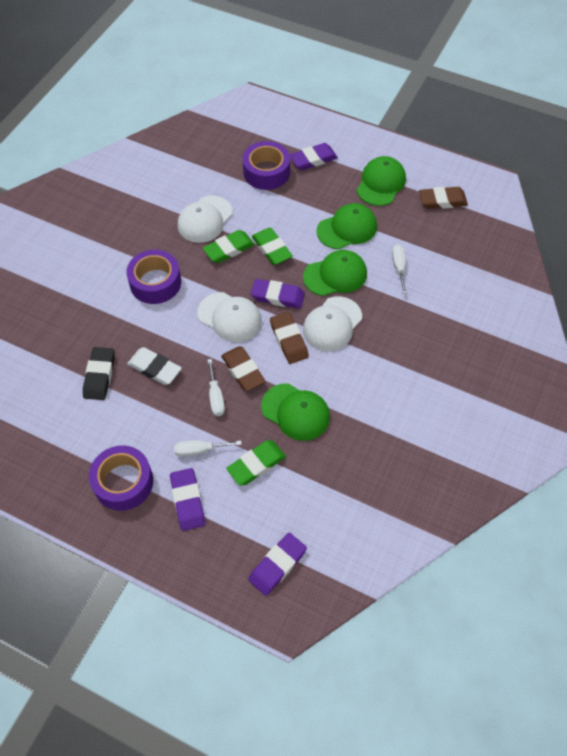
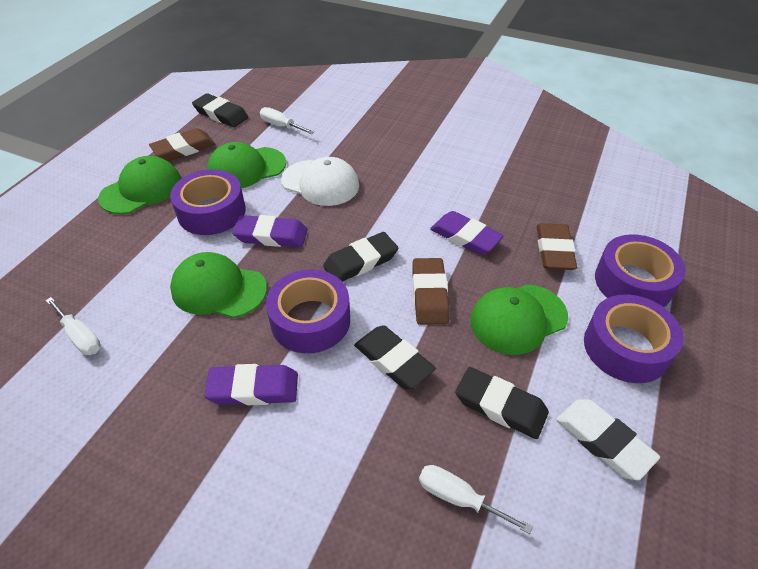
black eraser: 1 -> 4
green eraser: 3 -> 0
purple eraser: 4 -> 3
purple tape: 3 -> 4
white cap: 3 -> 1

